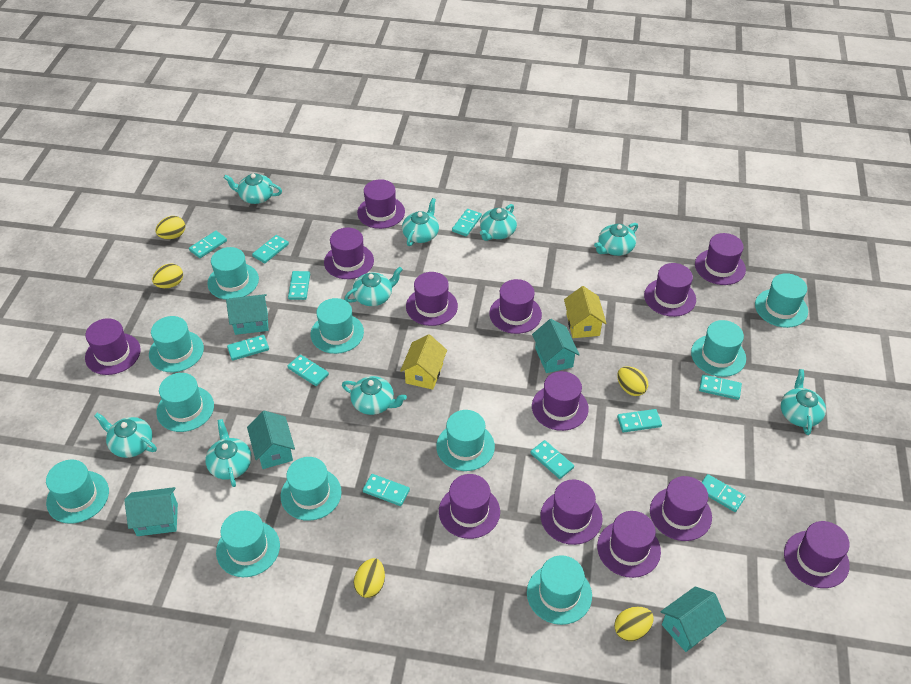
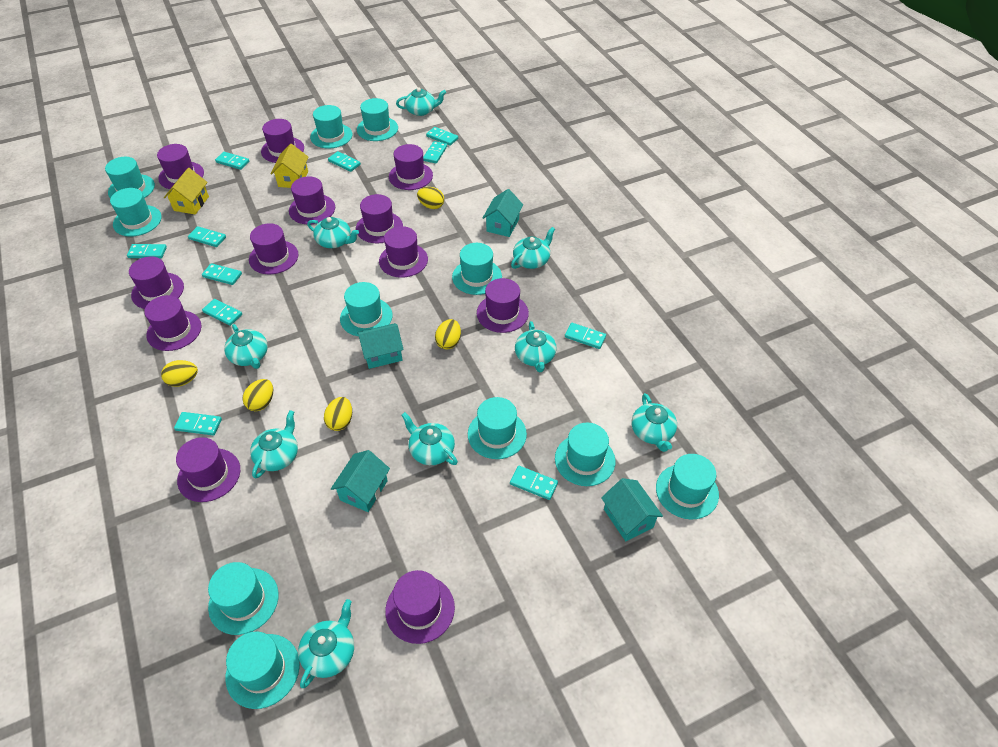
purple hat: 13 -> 12
turquoise house: 5 -> 4

